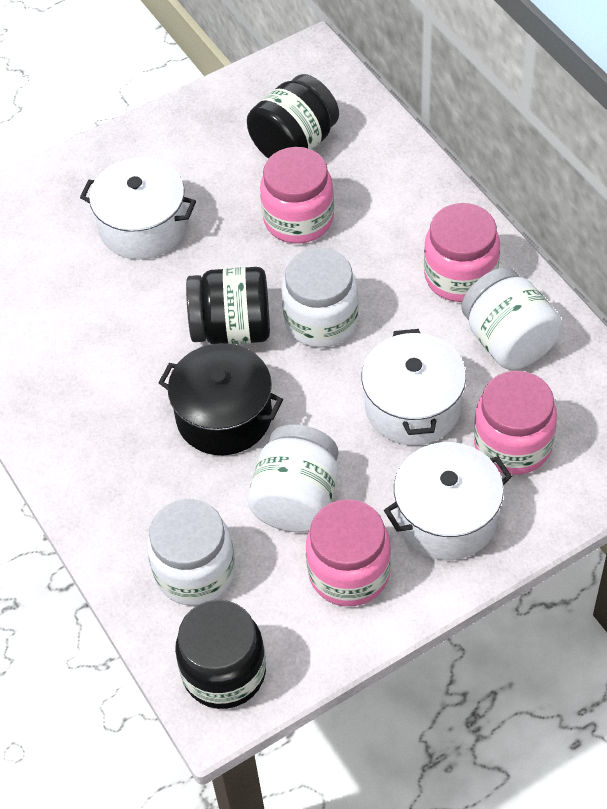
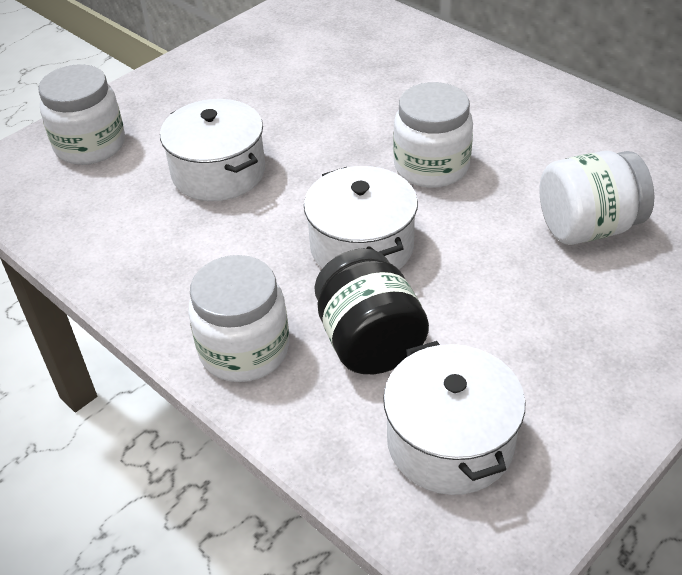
black jar: 3 -> 1
black pot: 1 -> 0
pink jar: 4 -> 0

